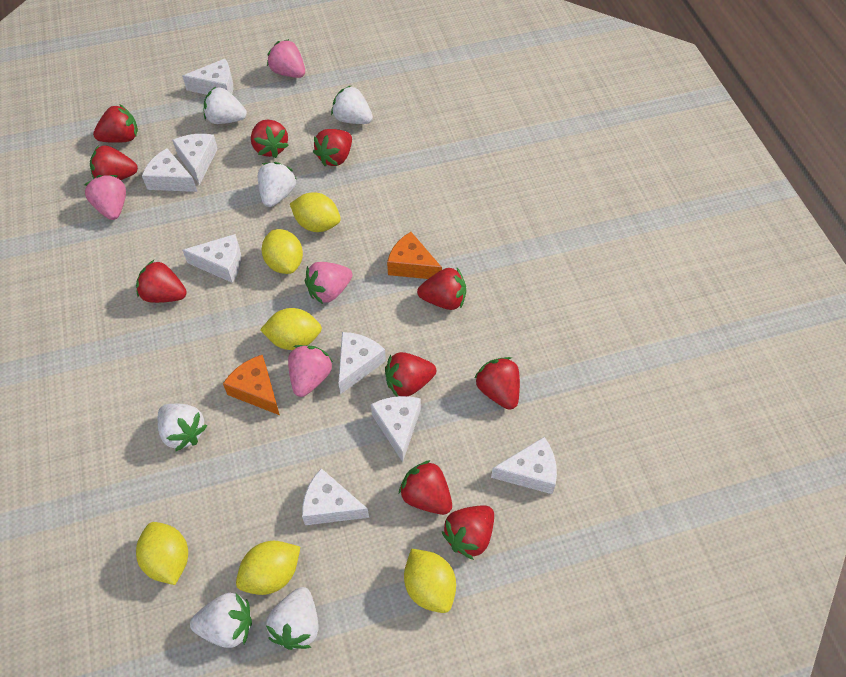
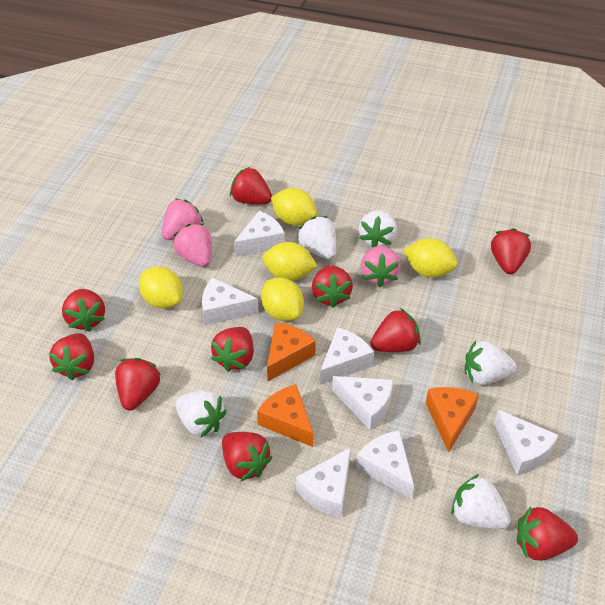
orange cheese: 2 -> 3
pink strawberry: 4 -> 3
white cheese: 8 -> 7
white strawberry: 6 -> 5
yellow lemon: 6 -> 5

